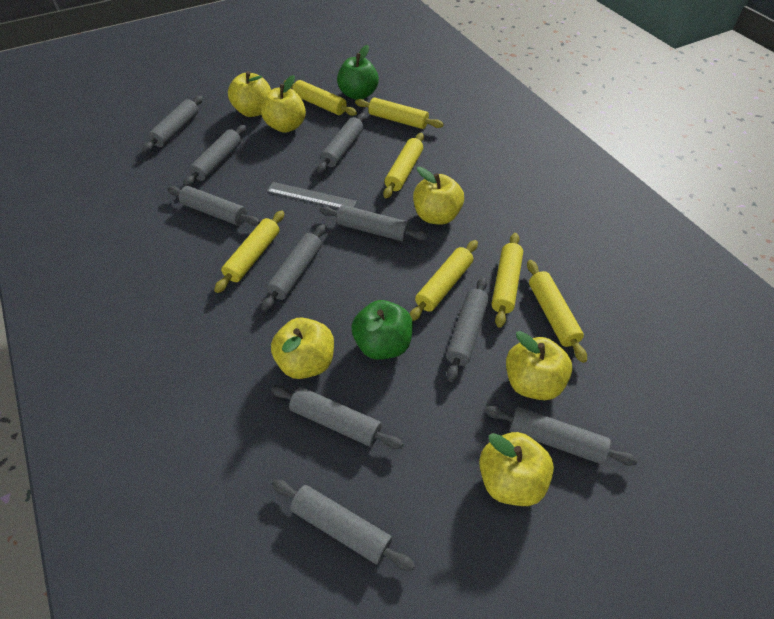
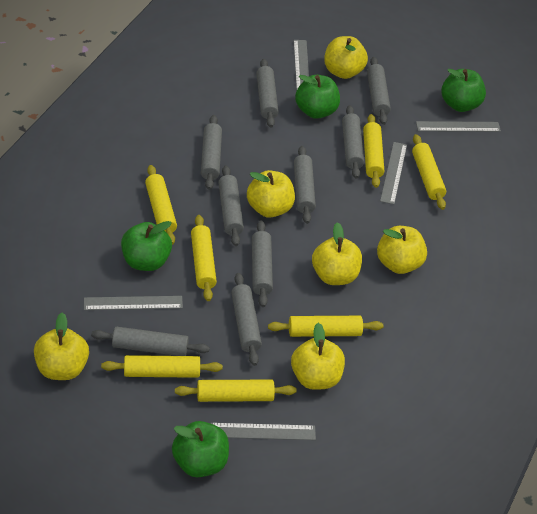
green apple: 2 -> 4
grey rolling pin: 10 -> 9
grey ruler: 1 -> 5

